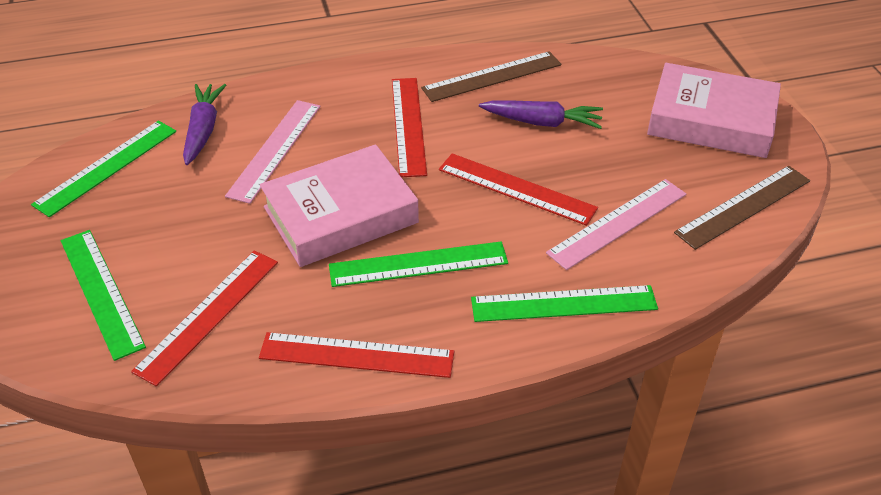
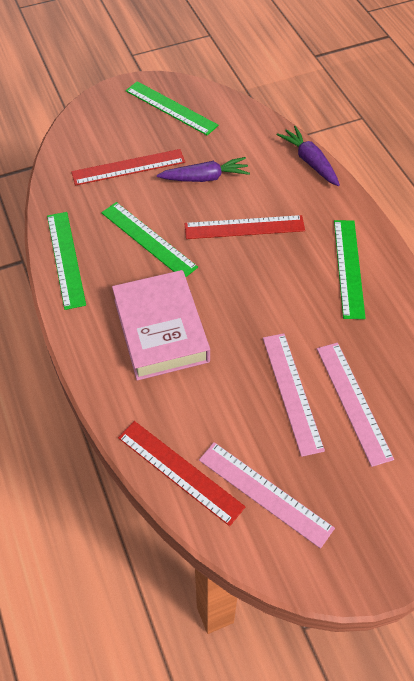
brown ruler: 2 -> 0
pink book: 2 -> 1
pink ruler: 2 -> 3
red ruler: 4 -> 3

